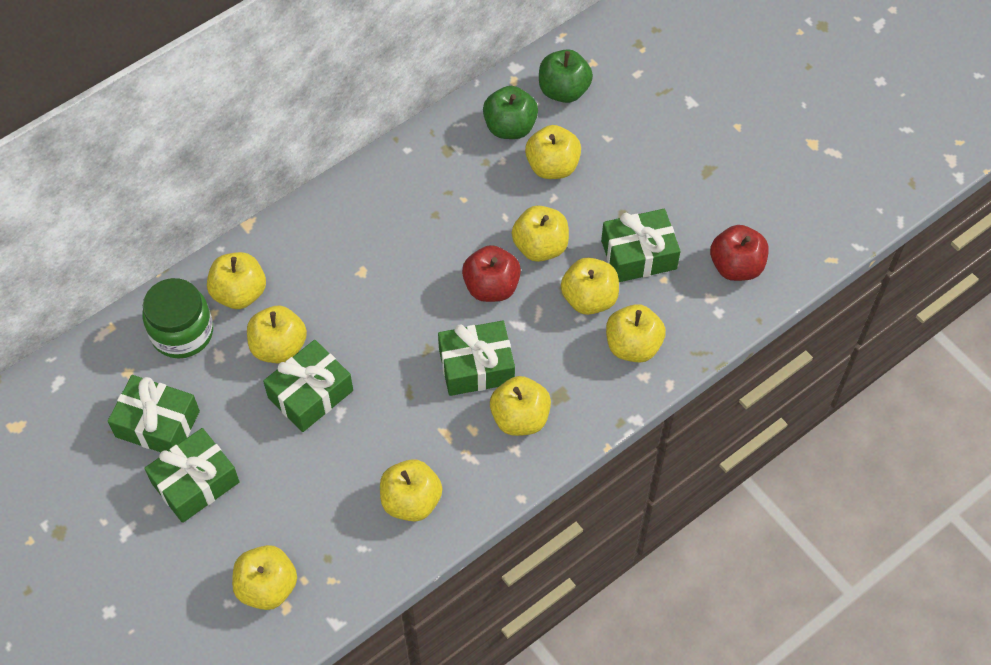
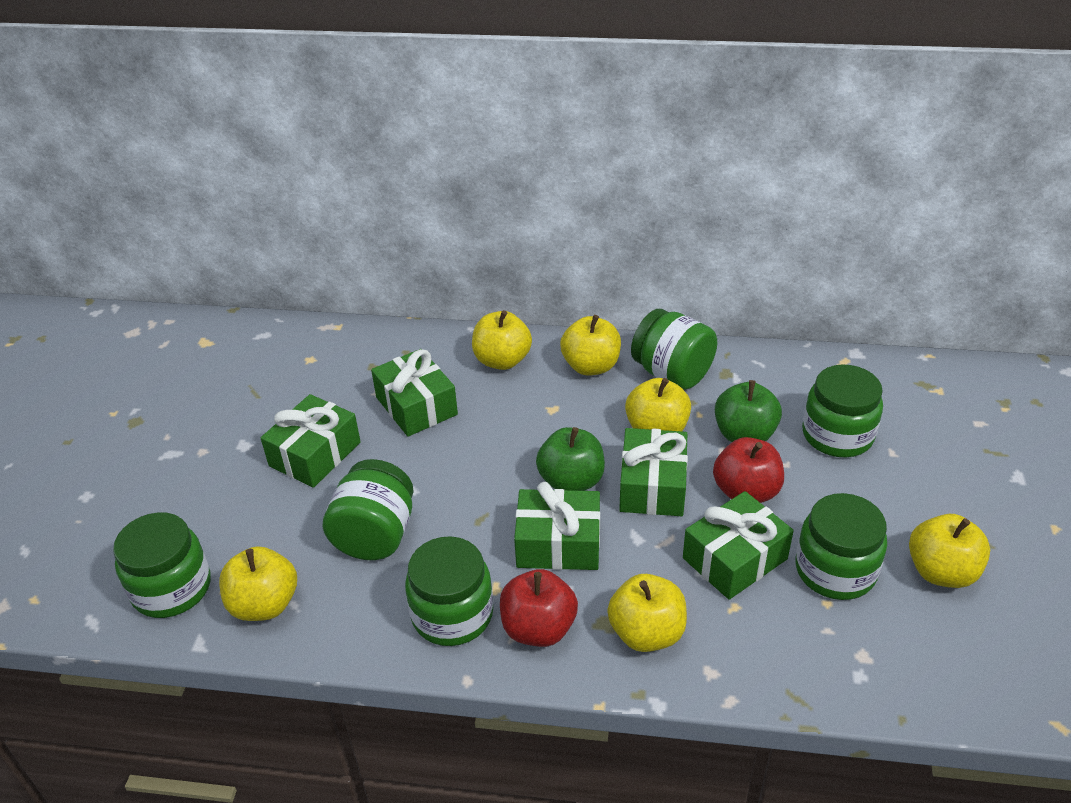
green jar: 1 -> 6
yellow apple: 9 -> 6

